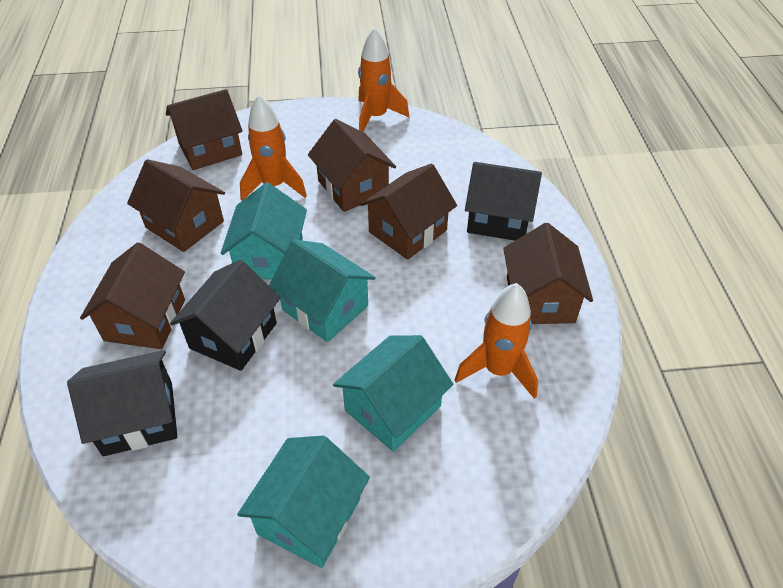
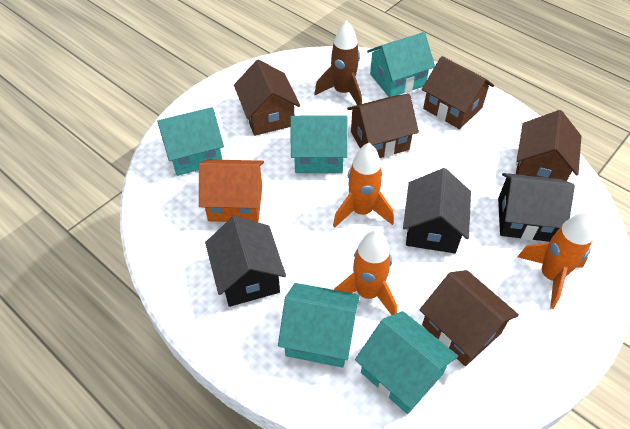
brown house: 6 -> 5
brown rocket: 0 -> 1
orange house: 0 -> 1
turquoise house: 4 -> 5

